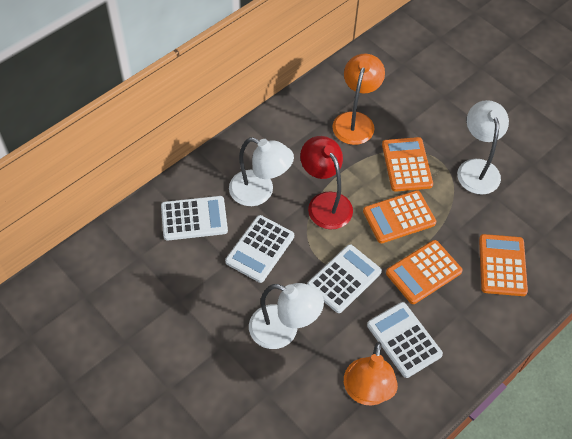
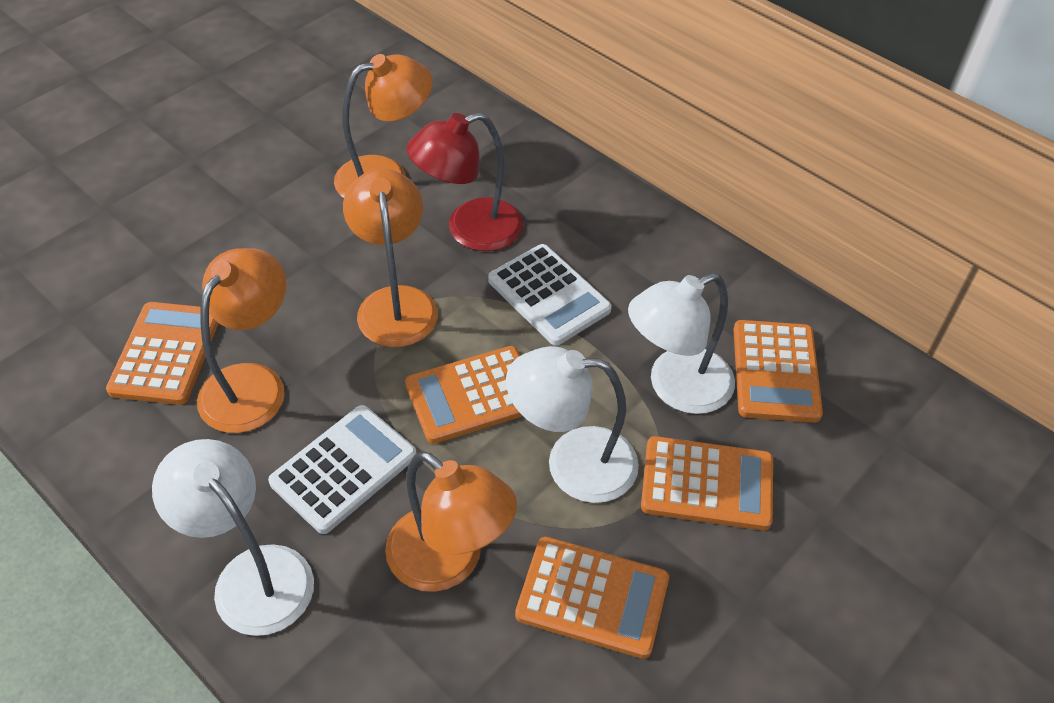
orange calculator: 4 -> 5
orange lamp: 2 -> 4
white calculator: 4 -> 2

